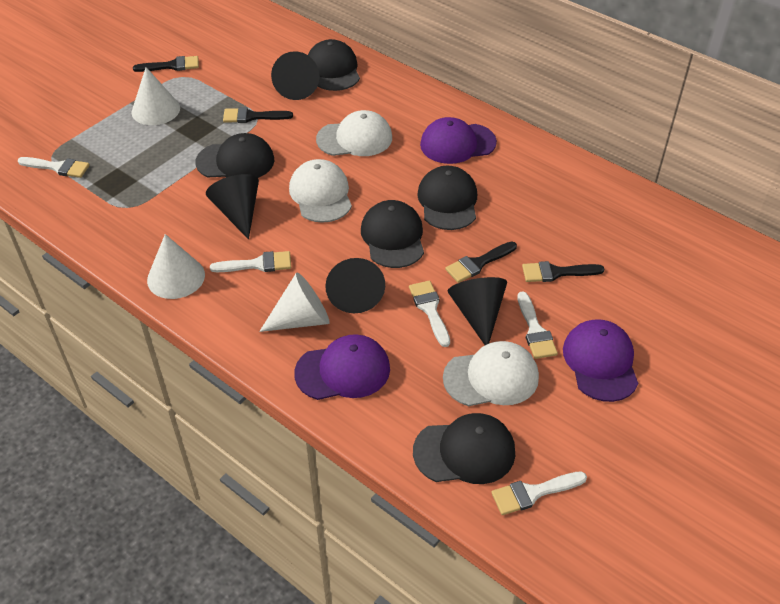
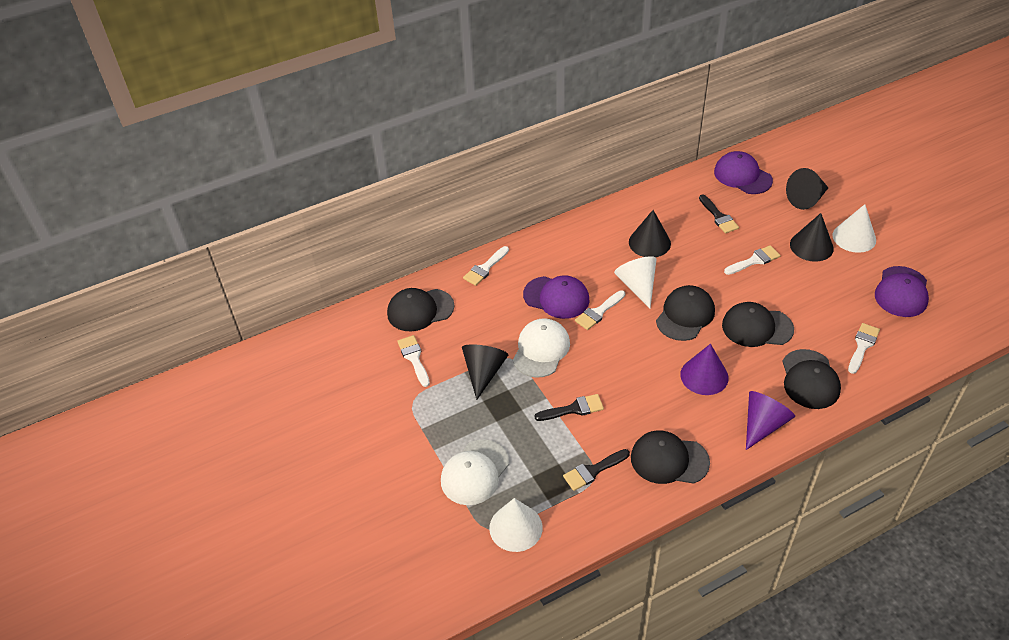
black brush: 4 -> 3
purple cone: 0 -> 2
white cap: 3 -> 2

